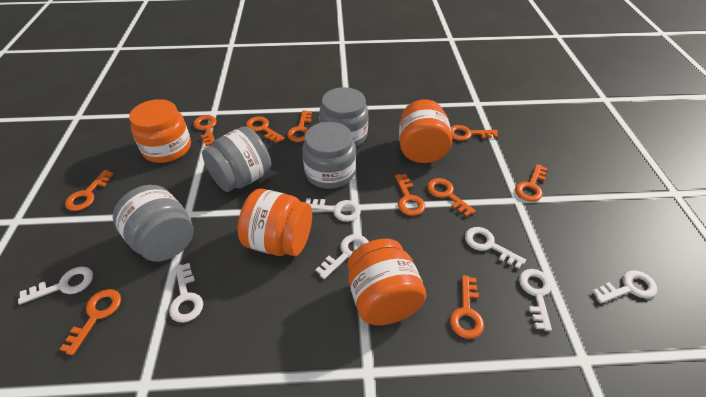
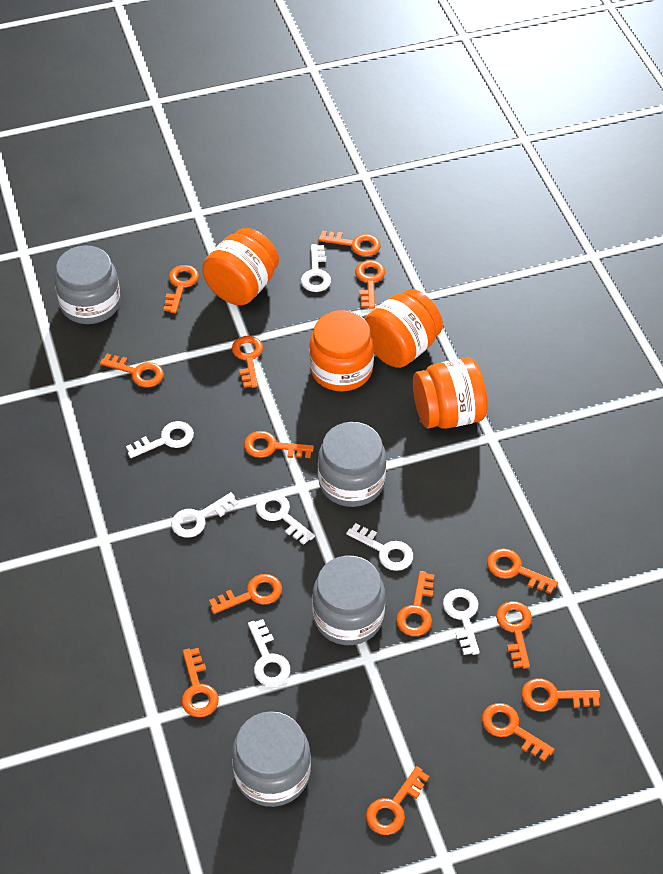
orange key: 10 -> 14

